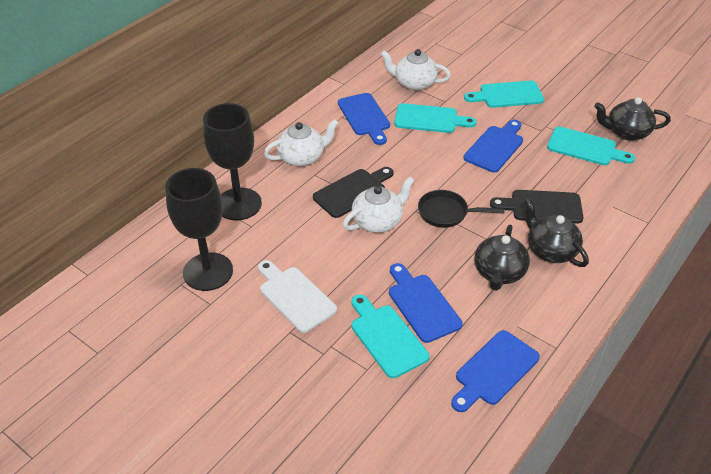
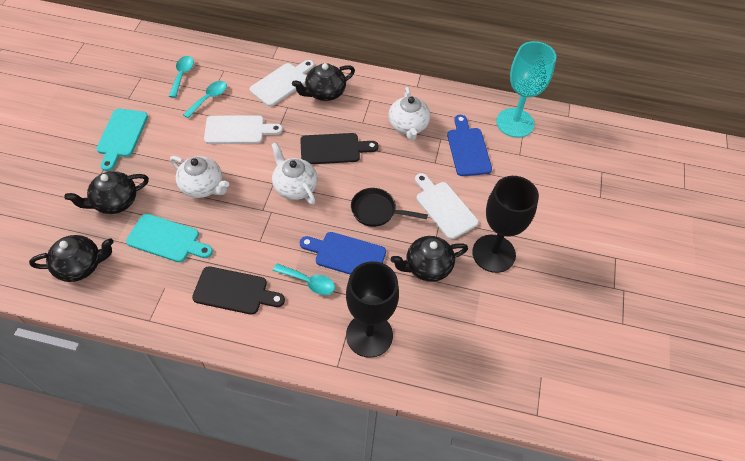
black teapot: 3 -> 4
blue cutting board: 4 -> 2
turquoise cutting board: 4 -> 2
turquoise goblet: 0 -> 1
turquoise spoon: 0 -> 3
white cutting board: 1 -> 3

